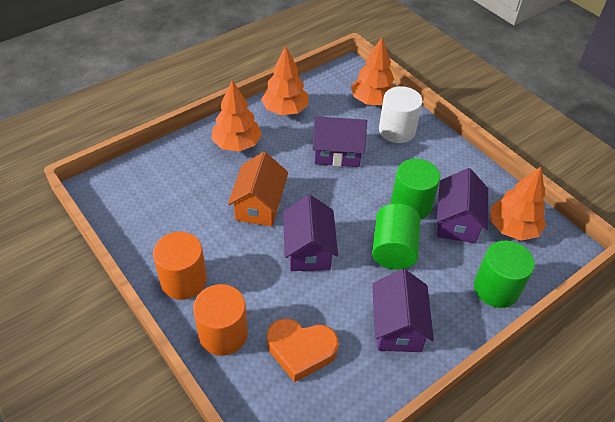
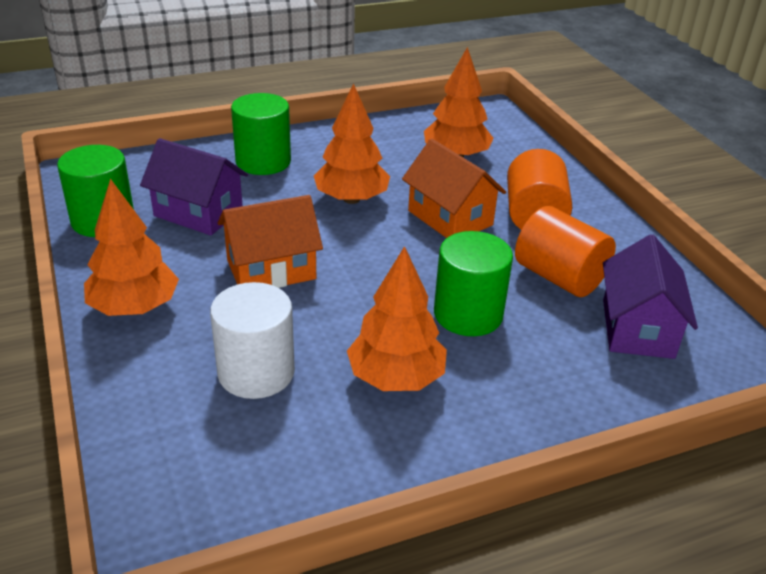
orange heart: 1 -> 0
orange house: 1 -> 2
purple house: 4 -> 2

